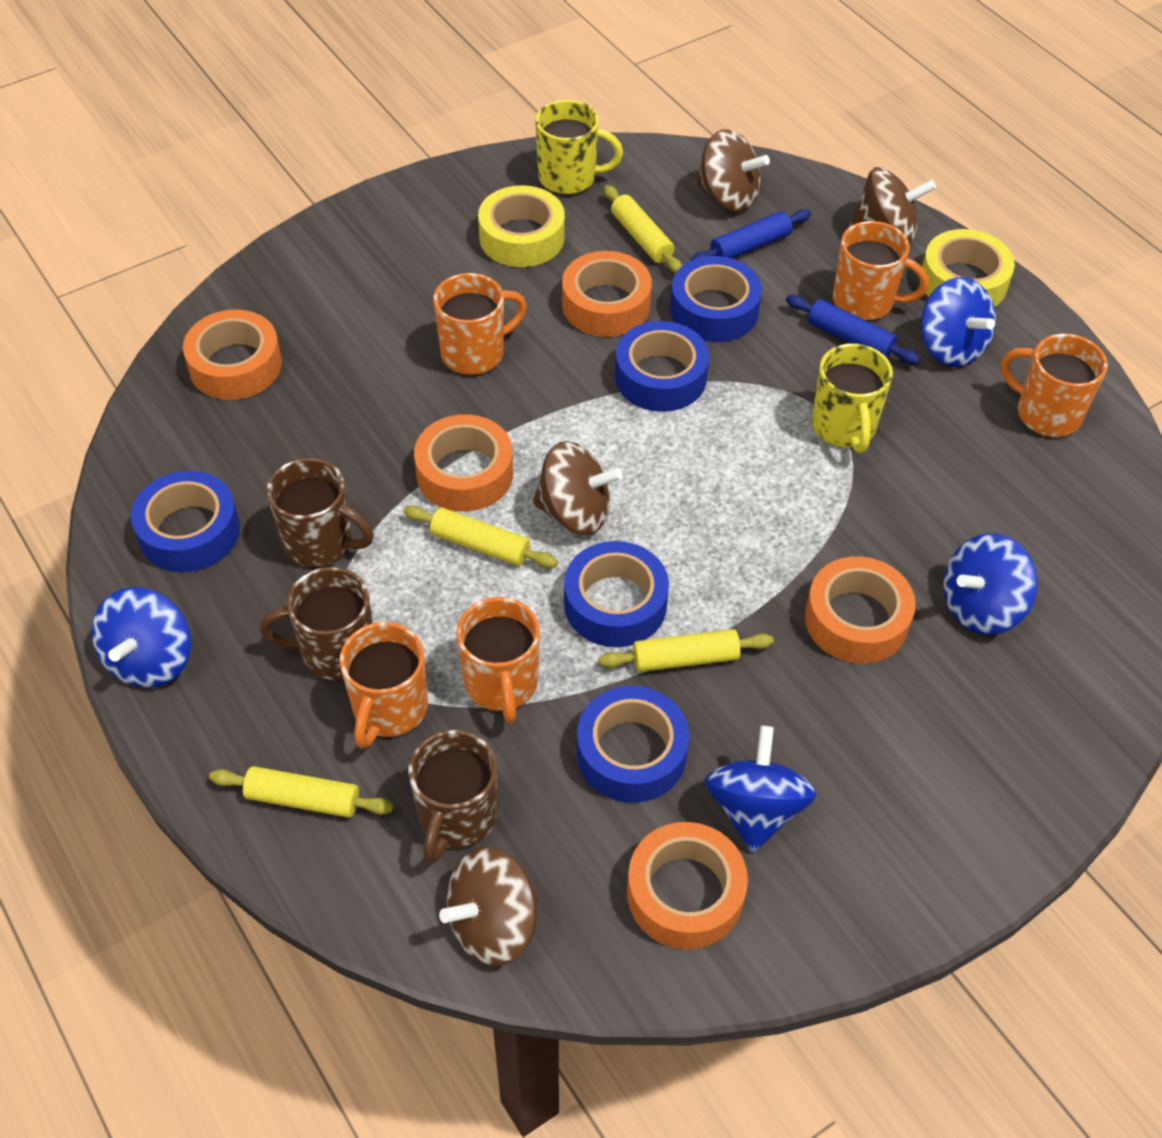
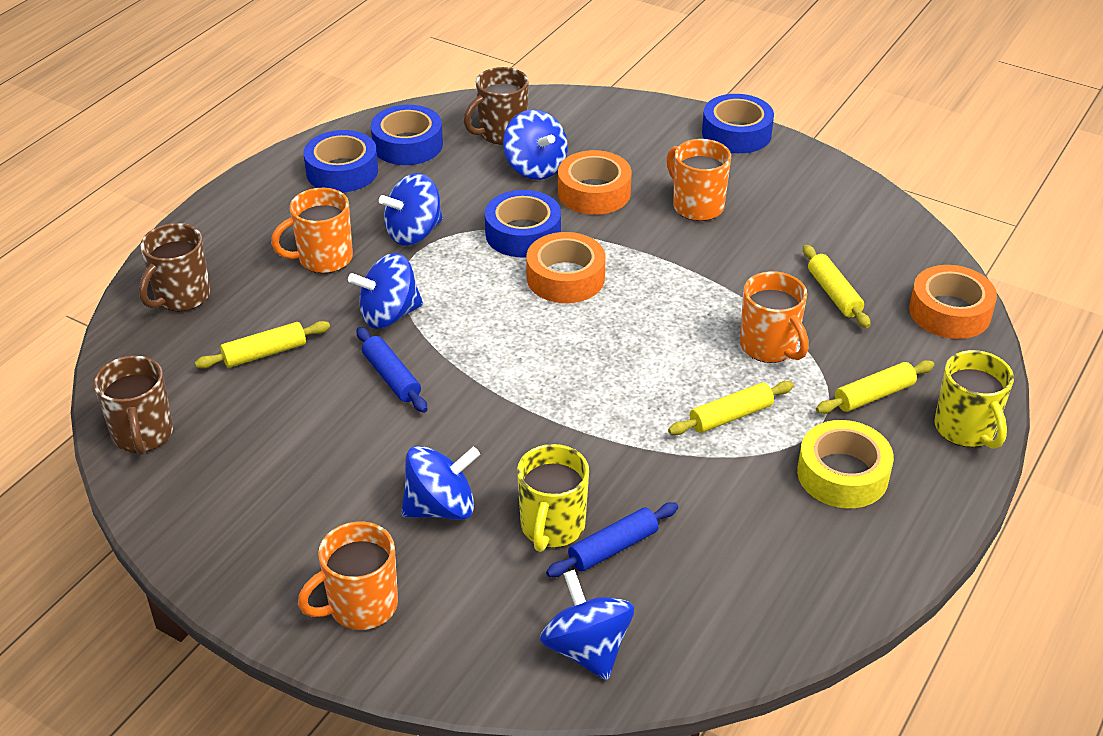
blue spinning top: 4 -> 5
blue tape: 5 -> 4
brown spinning top: 4 -> 0
orange mug: 5 -> 4
orange tape: 5 -> 3
yellow tape: 2 -> 1

